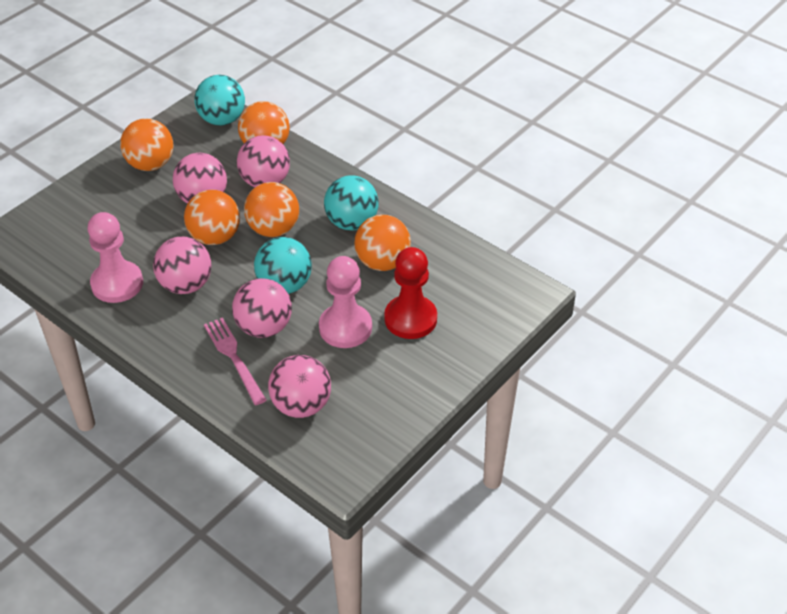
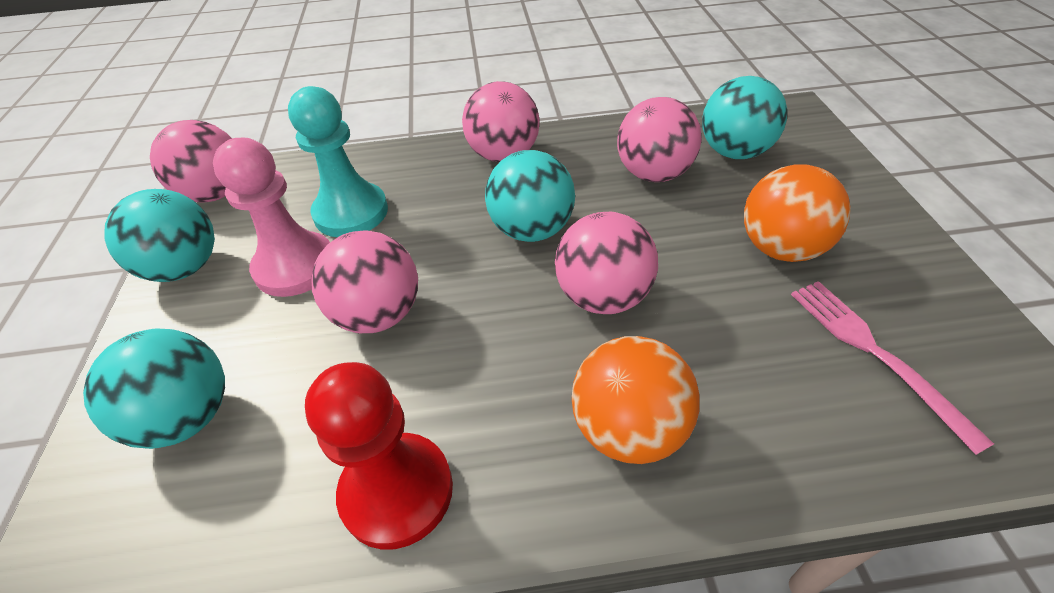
orange ball: 5 -> 2
pink pawn: 2 -> 1
turquoise ball: 3 -> 4
turquoise pawn: 0 -> 1

